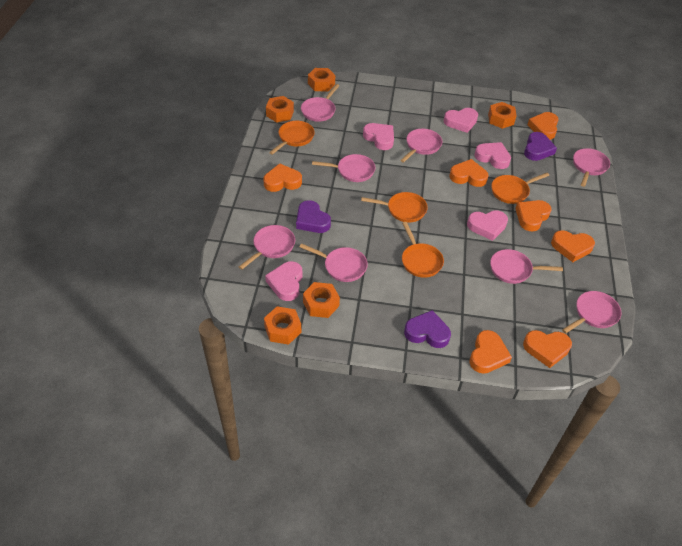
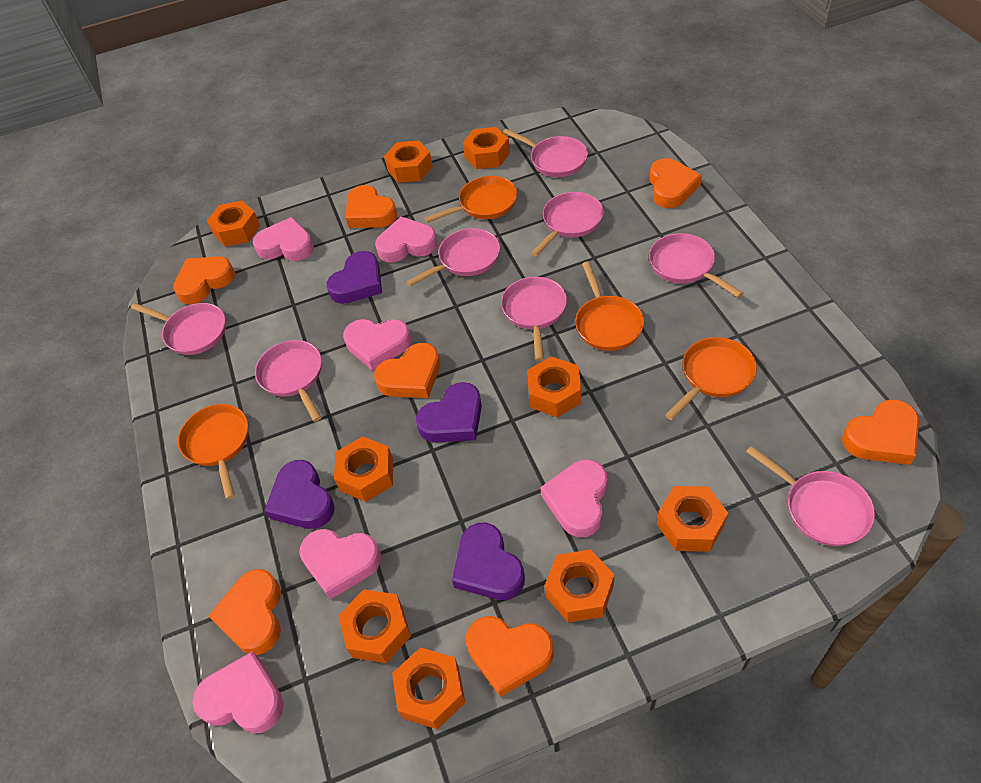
orange nut: 5 -> 9
pink heart: 5 -> 6
purple heart: 3 -> 4

